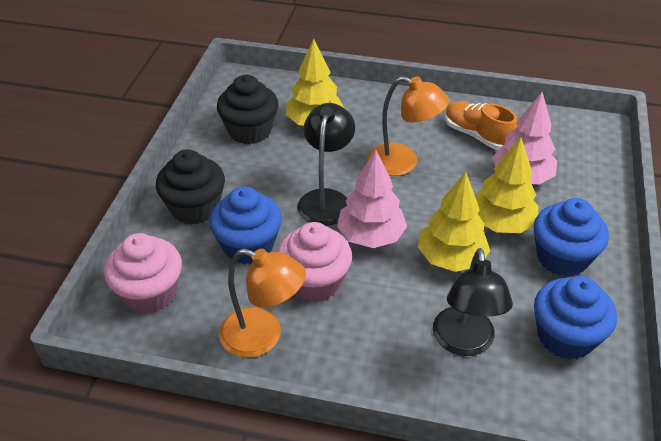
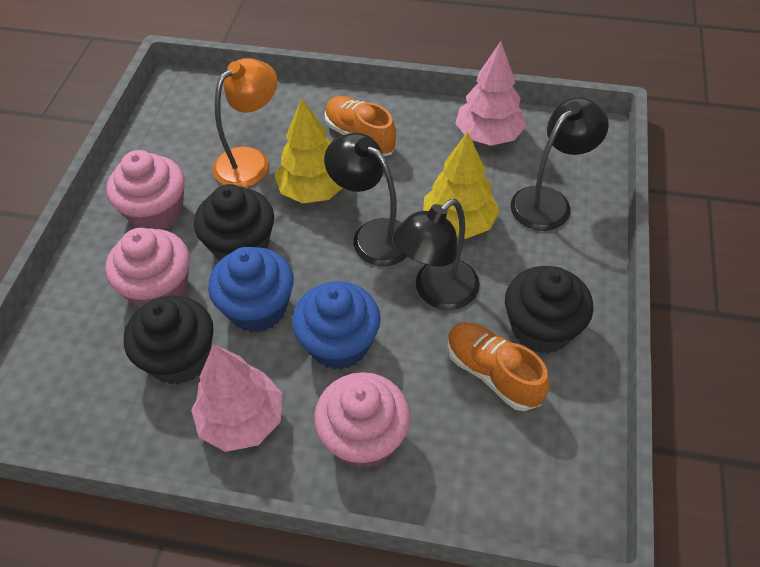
black cupcake: 2 -> 3
black lamp: 2 -> 3
blue cupcake: 3 -> 2
orange lamp: 2 -> 1
orange shoe: 1 -> 2
pink cupcake: 2 -> 3
yellow tree: 3 -> 2

